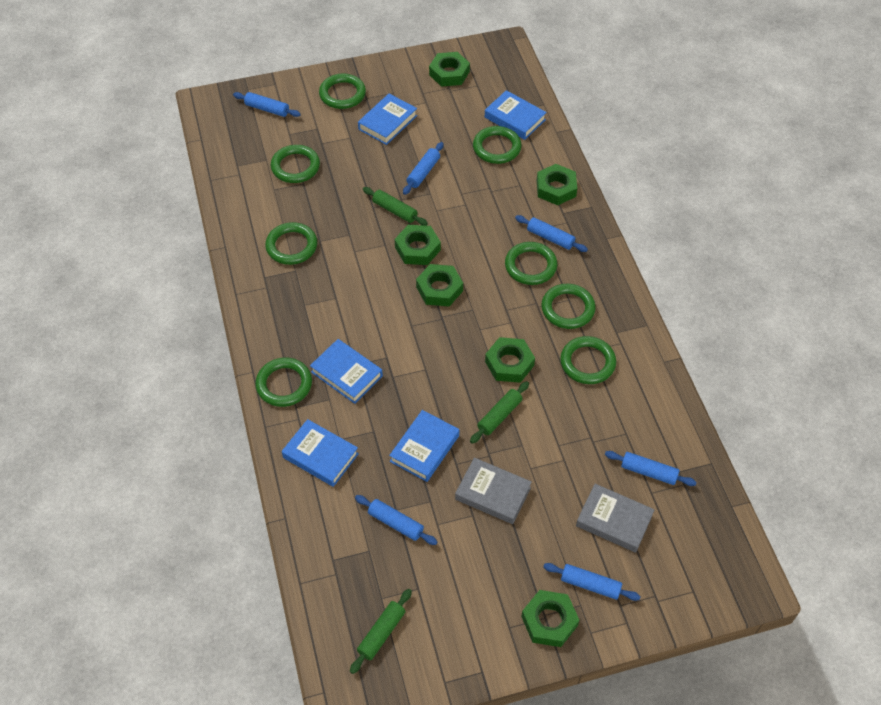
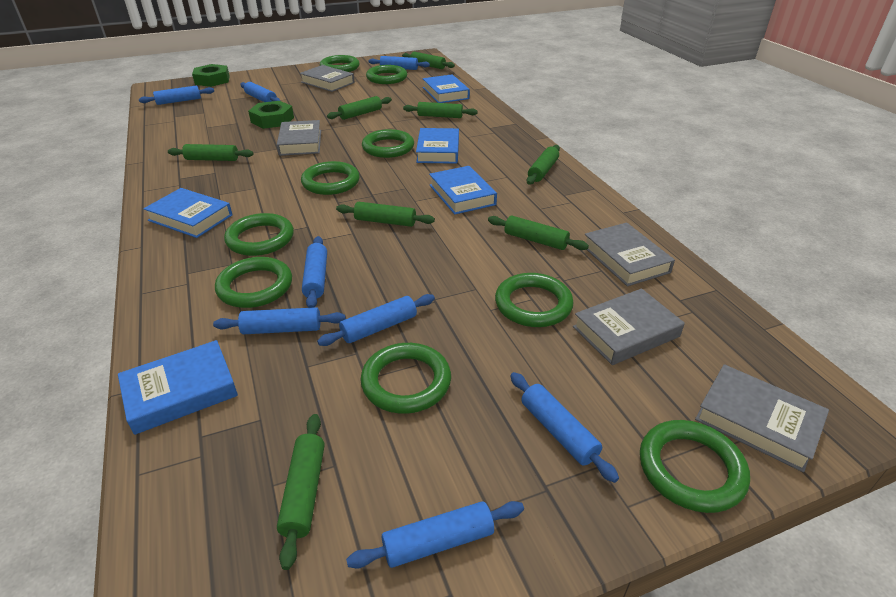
blue rolling pin: 6 -> 8
green nut: 6 -> 2
green ring: 8 -> 9
green rolling pin: 3 -> 8
grey book: 2 -> 5

